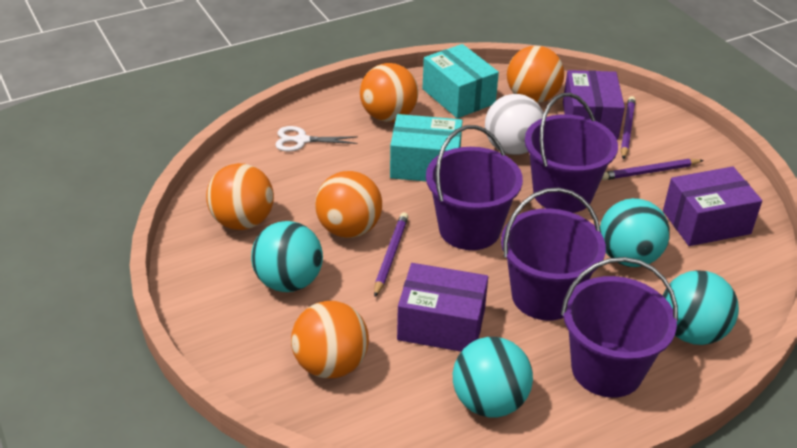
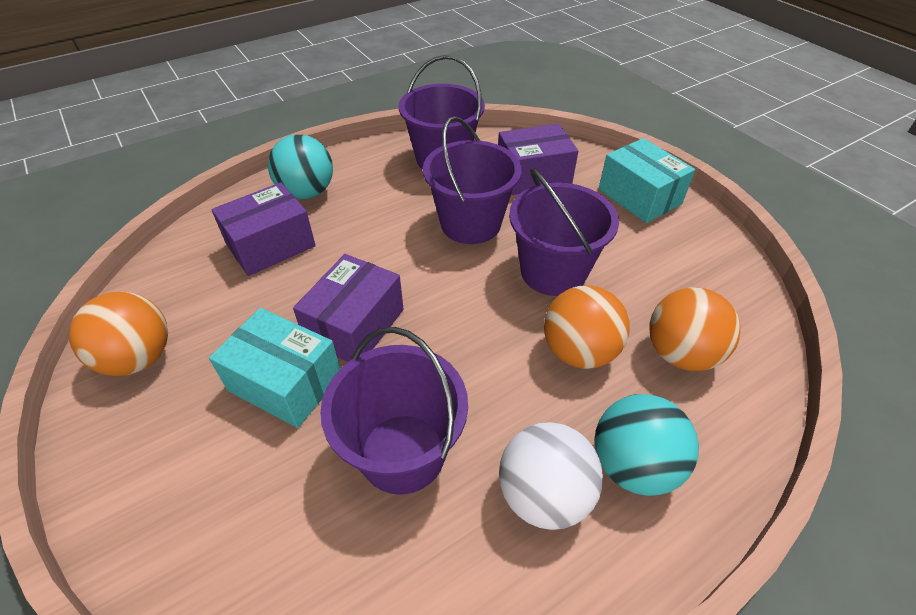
orange ball: 5 -> 3
purple pencil: 3 -> 0
turquoise ball: 4 -> 2
white scissors: 1 -> 0

